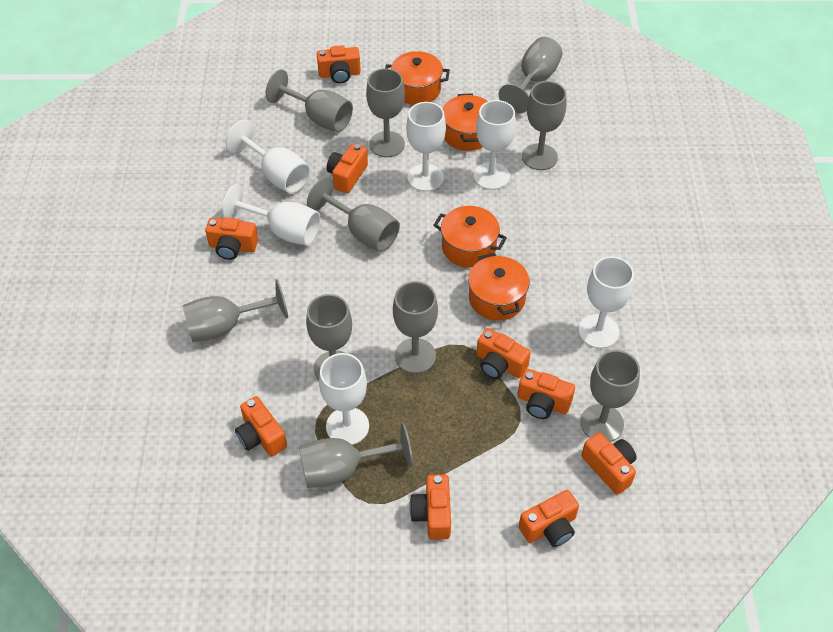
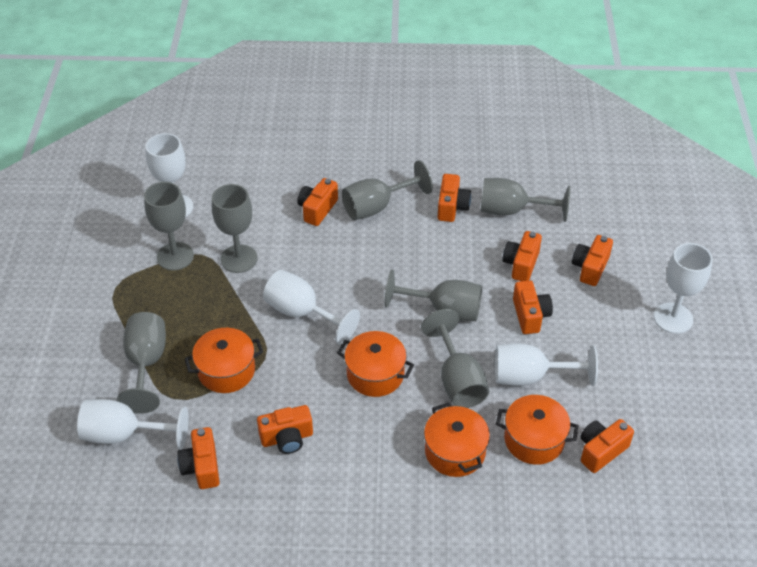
grey goblet: 10 -> 7
orange camera: 9 -> 8
white goblet: 6 -> 5

